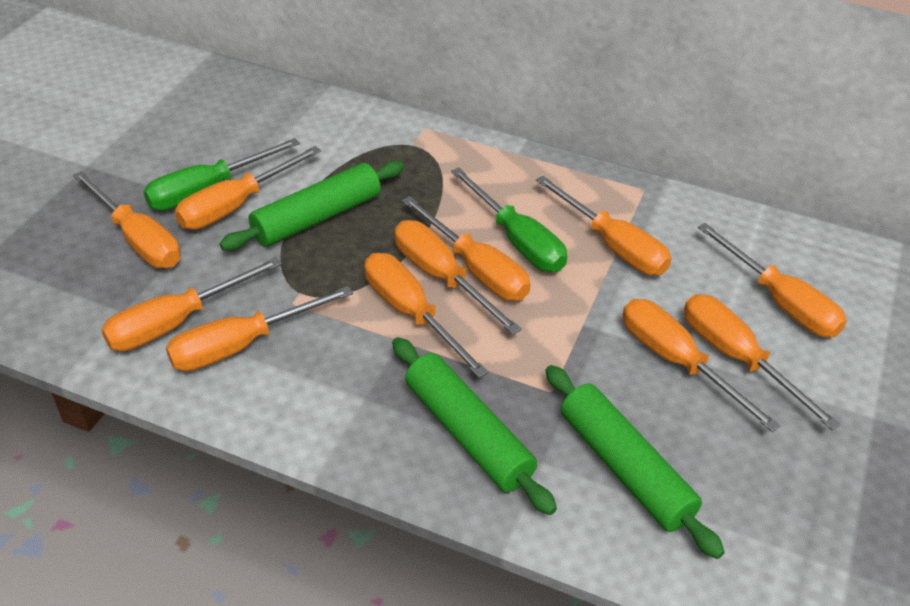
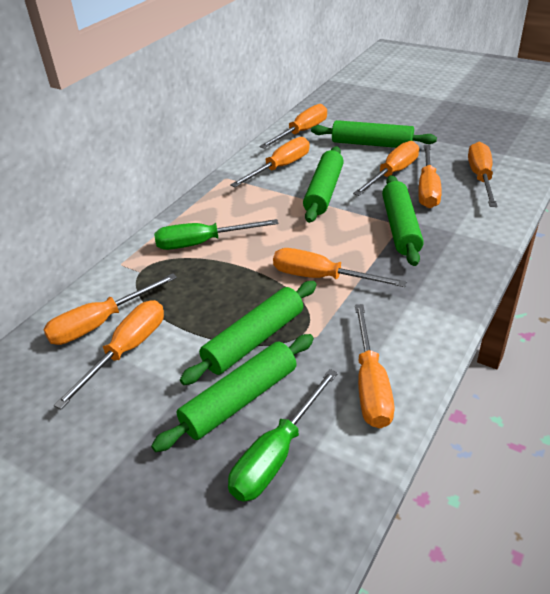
green rolling pin: 3 -> 5
orange screwdriver: 11 -> 9

